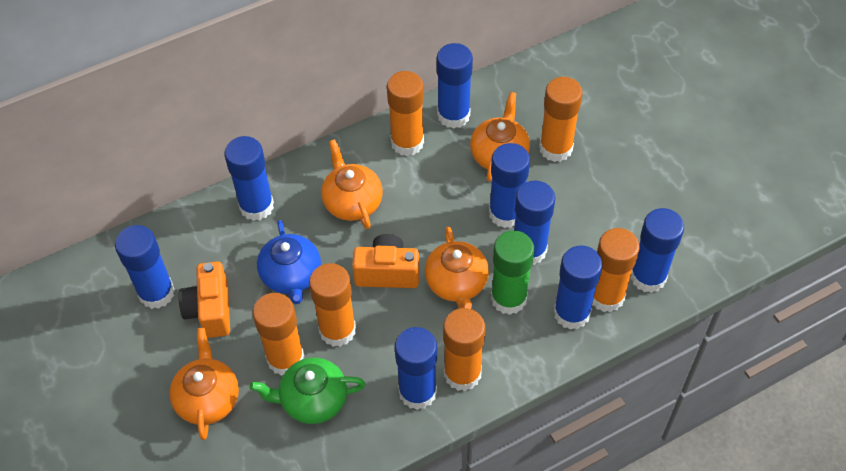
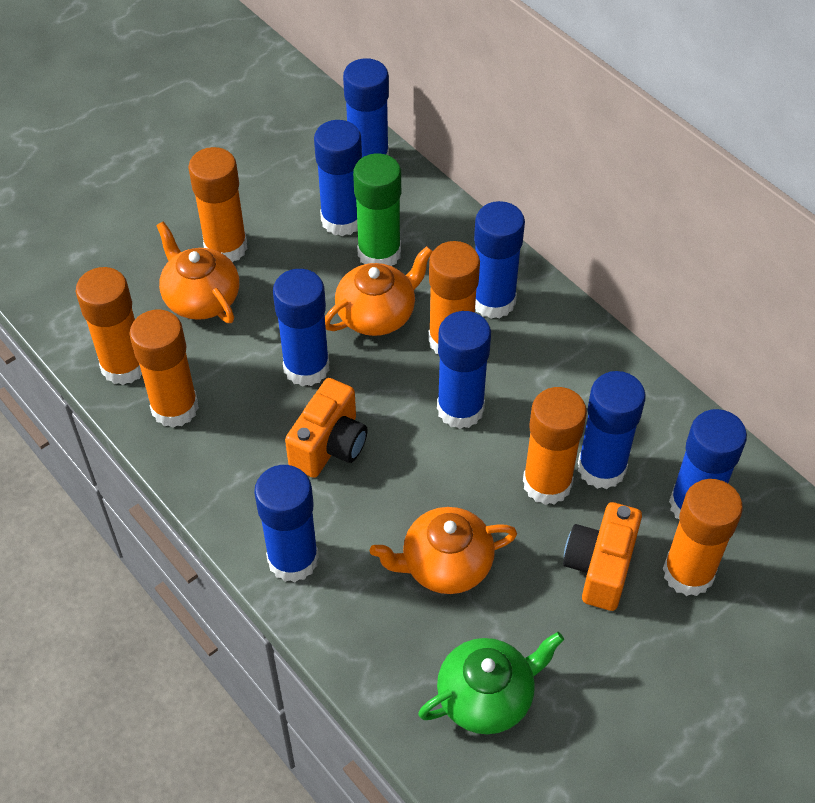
blue teapot: 1 -> 0
orange teapot: 4 -> 3

